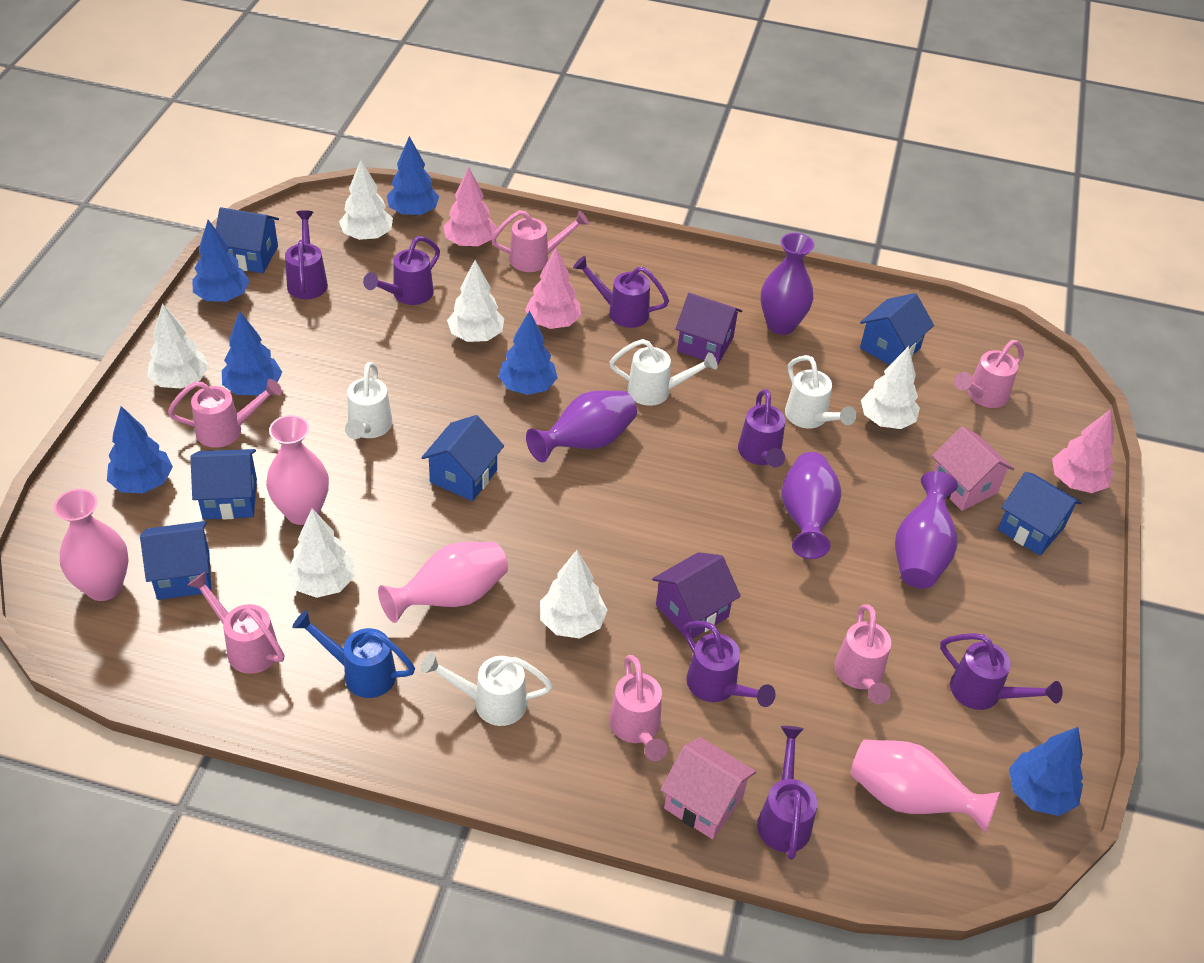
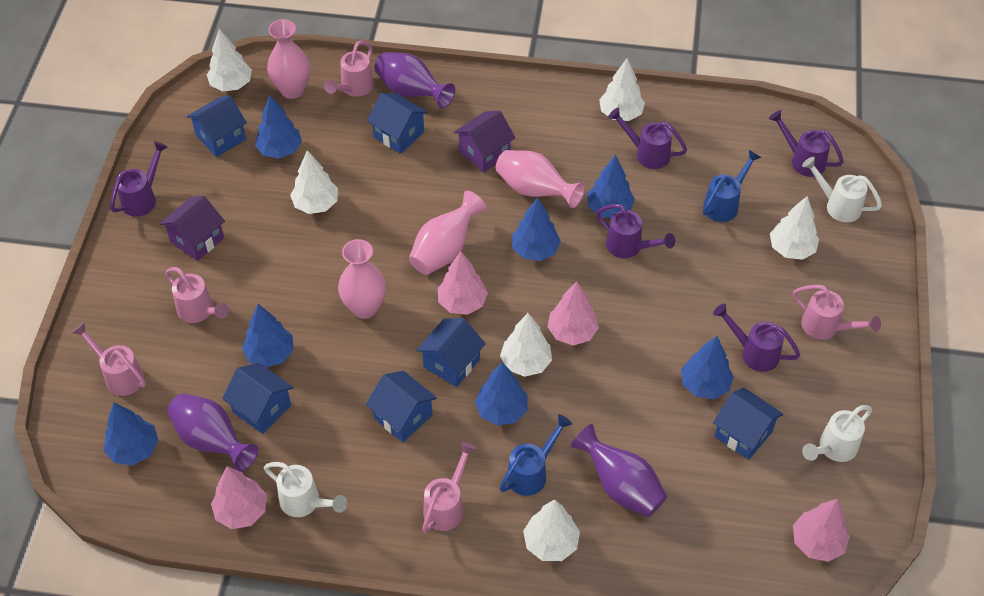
blue tree: 6 -> 7
blue watering can: 1 -> 2
pink house: 2 -> 0
pink tree: 3 -> 4
pink watering can: 6 -> 5
purple vase: 4 -> 3
purple watering can: 7 -> 5
white watering can: 4 -> 3

